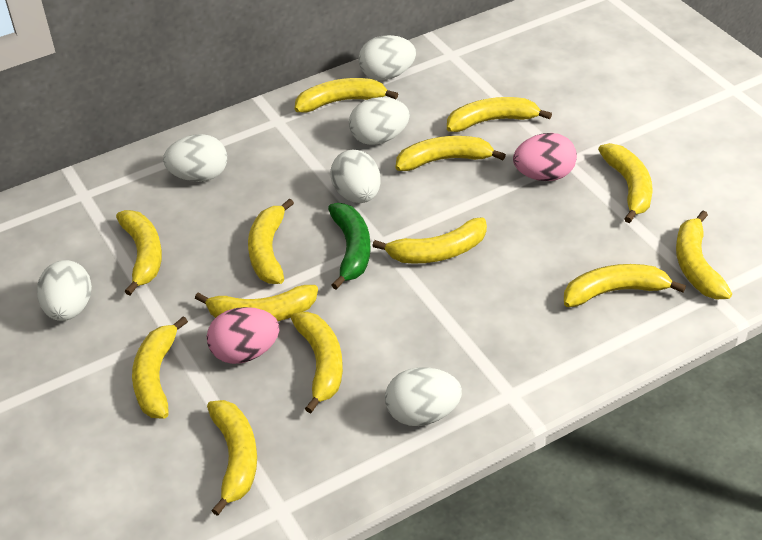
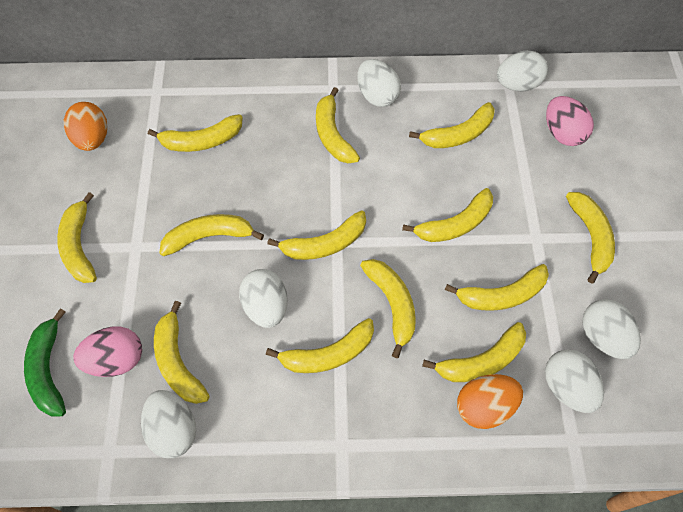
orange egg: 0 -> 2

